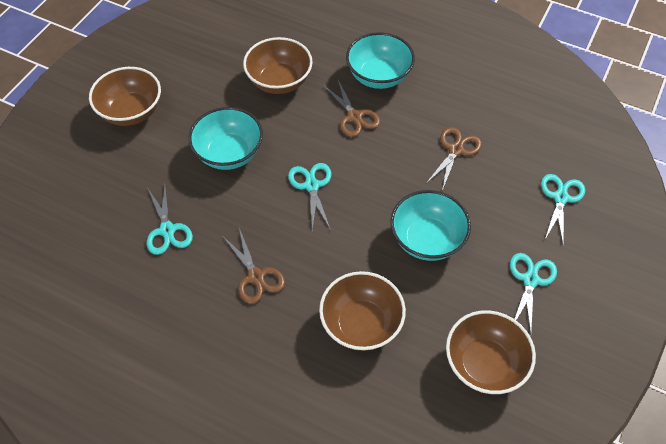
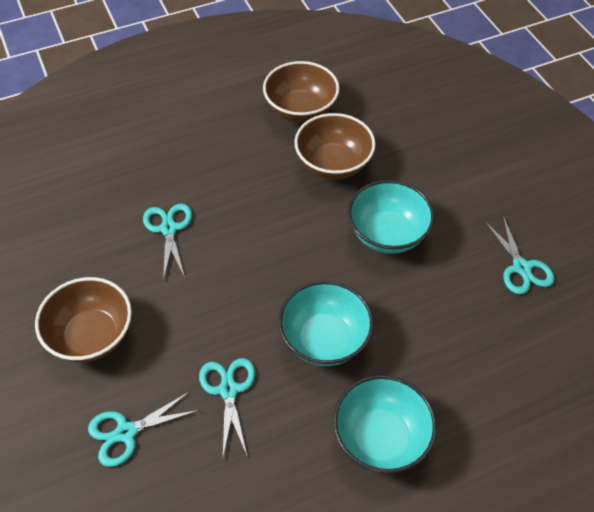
brown bowl: 4 -> 3
brown scissors: 3 -> 0

